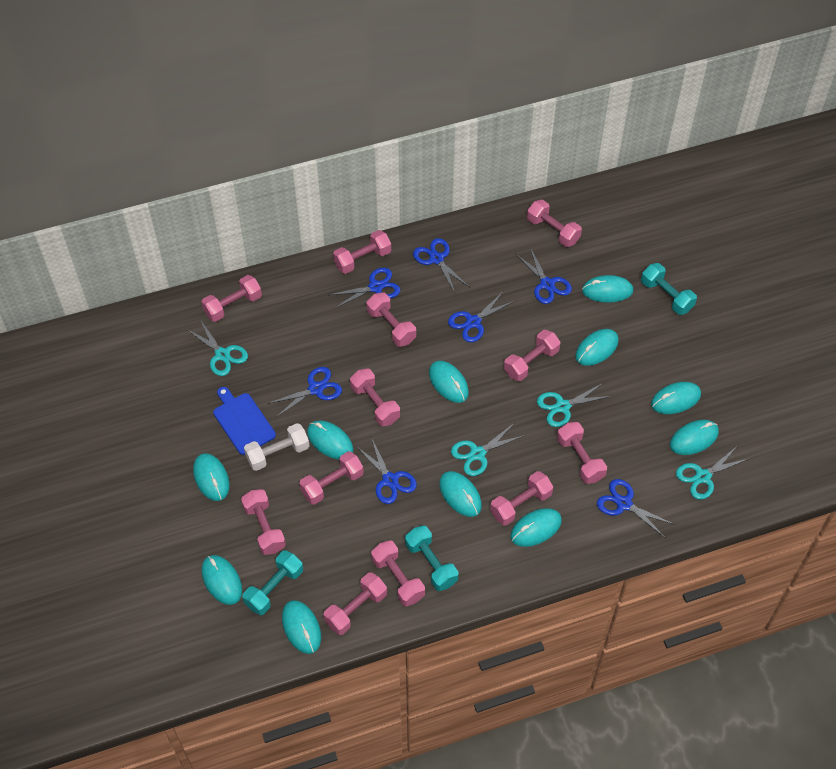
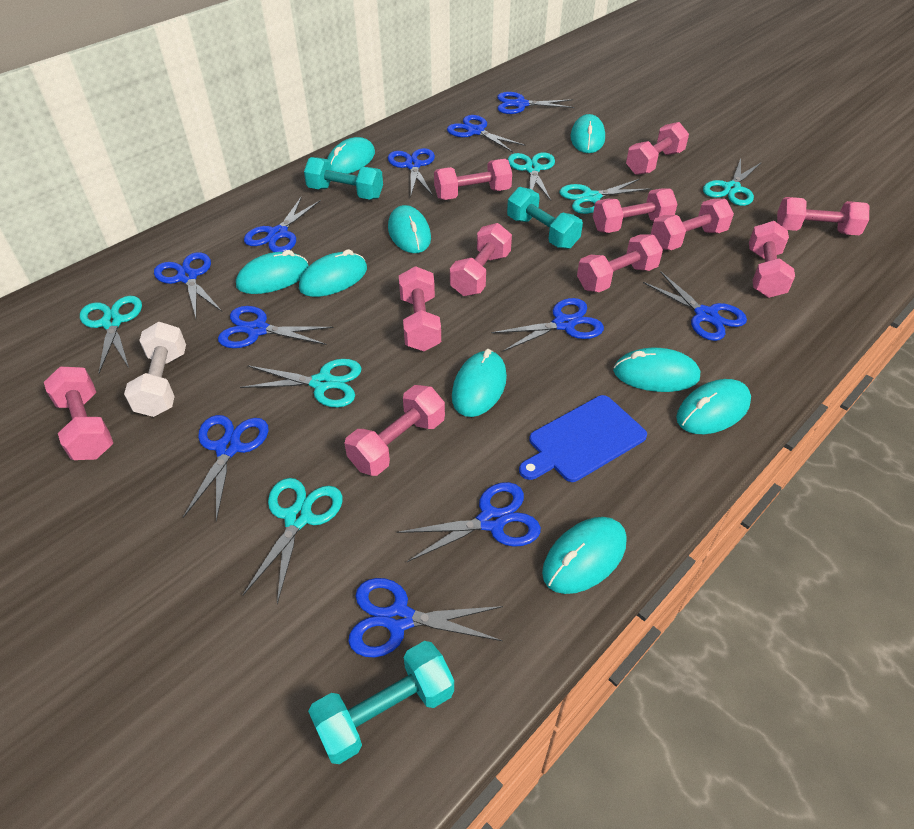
blue scissors: 7 -> 11
pink dumbbell: 12 -> 11
turquoise mouse: 11 -> 9
turquoise scissors: 4 -> 6

